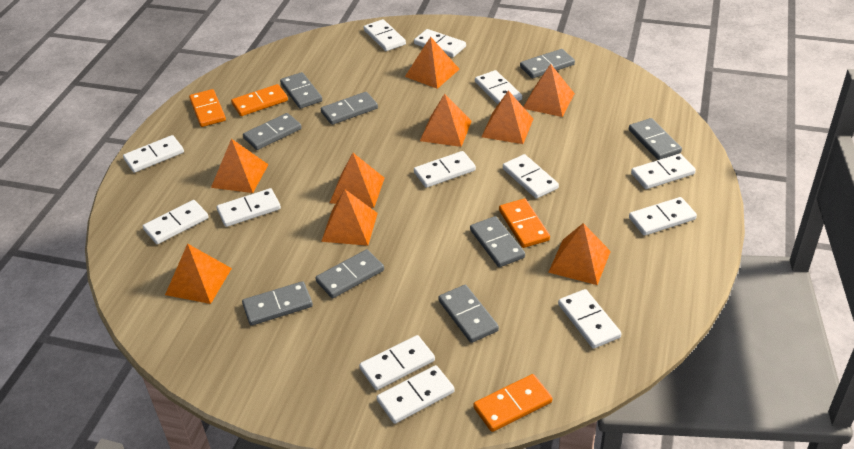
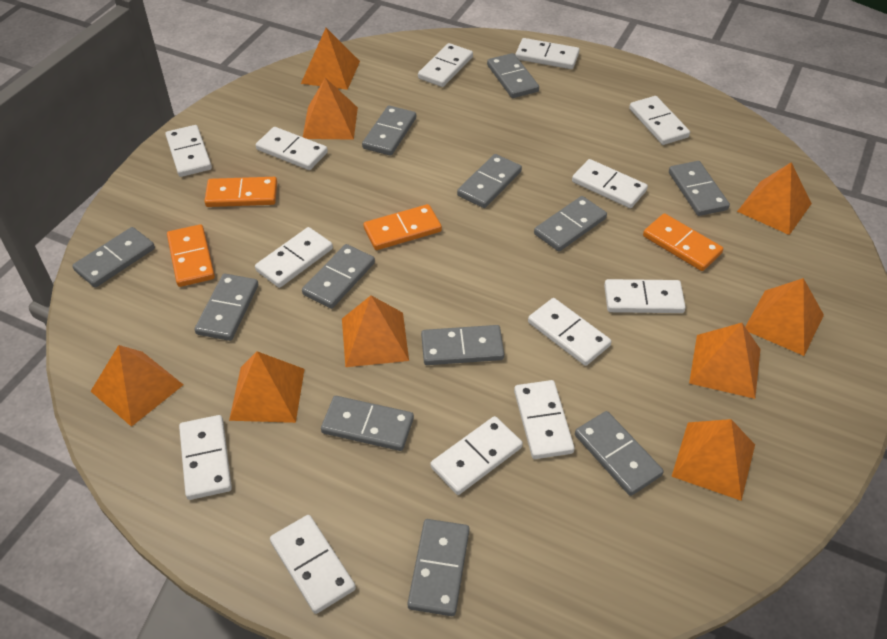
grey domino: 9 -> 12

